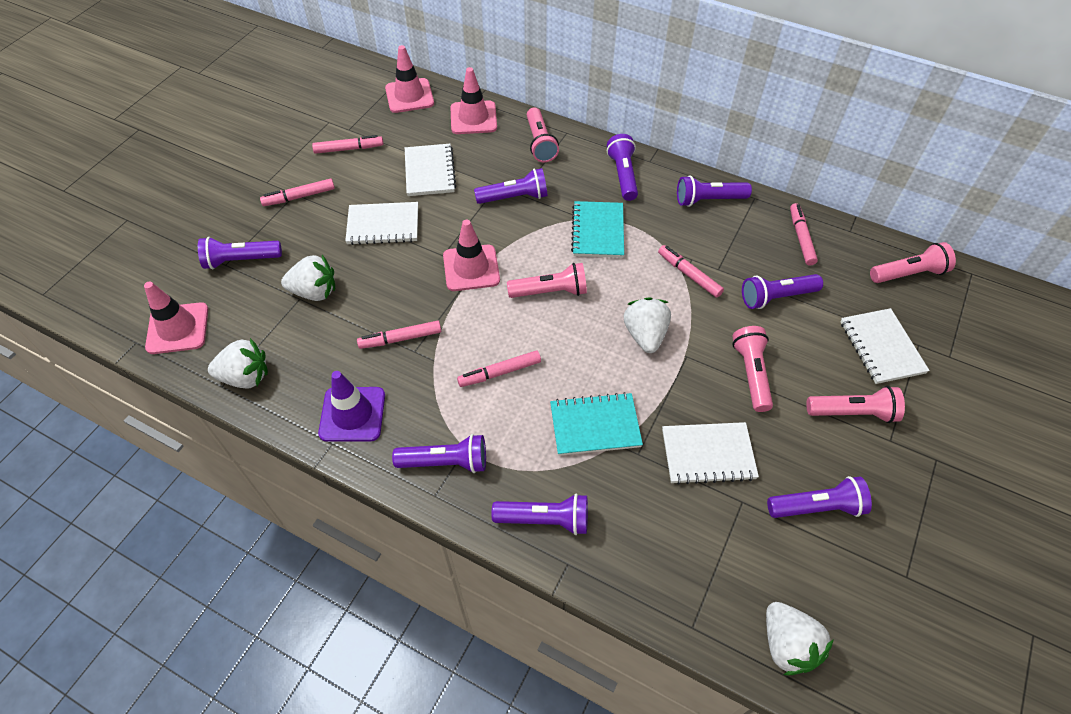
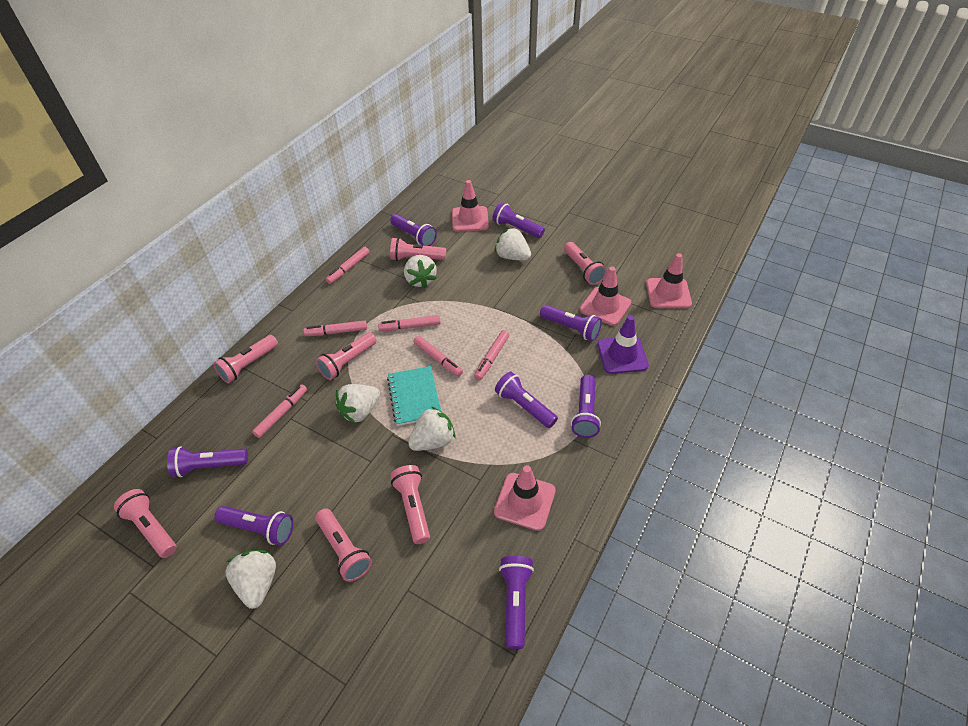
pink flashlight: 5 -> 7
turquoise notebook: 2 -> 1
white notebook: 4 -> 0
white strawberry: 4 -> 5

